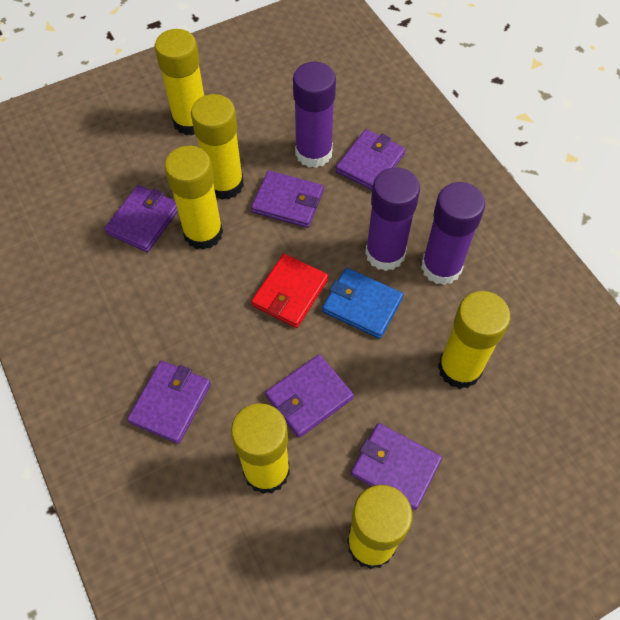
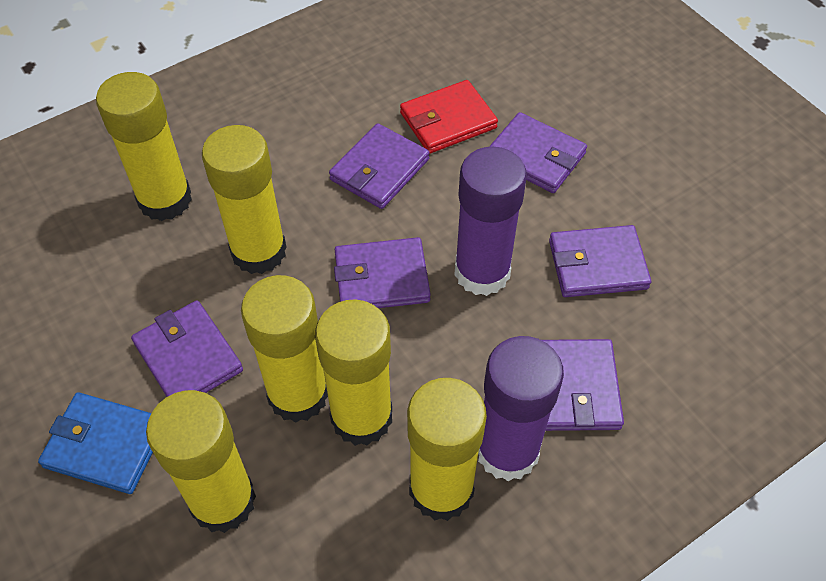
purple glue stick: 3 -> 2

